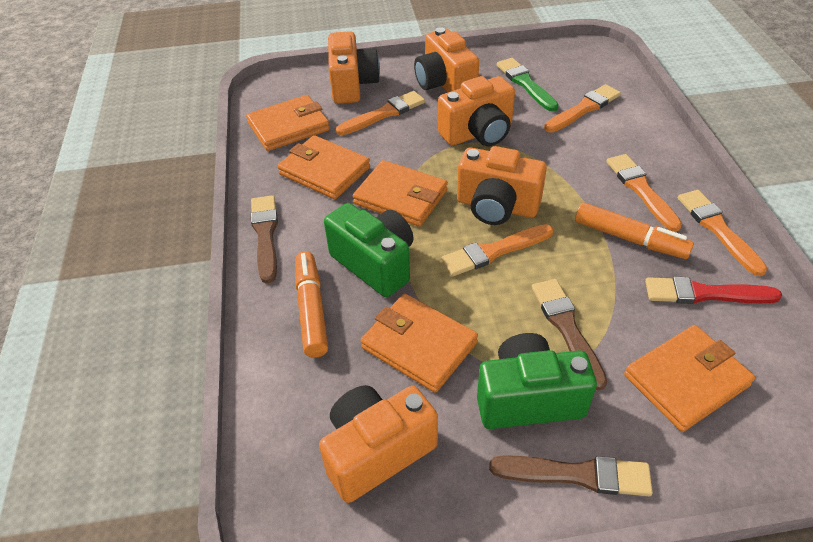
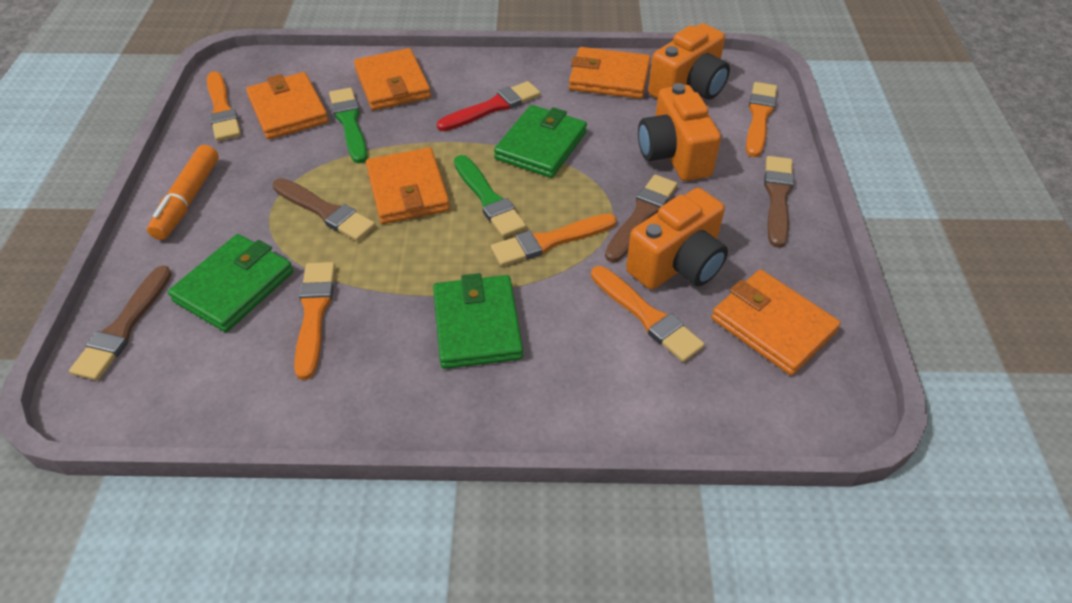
brown brush: 3 -> 4
green brush: 1 -> 2
green camera: 2 -> 0
green wallet: 0 -> 3
orange camera: 5 -> 3
orange marker: 2 -> 1

